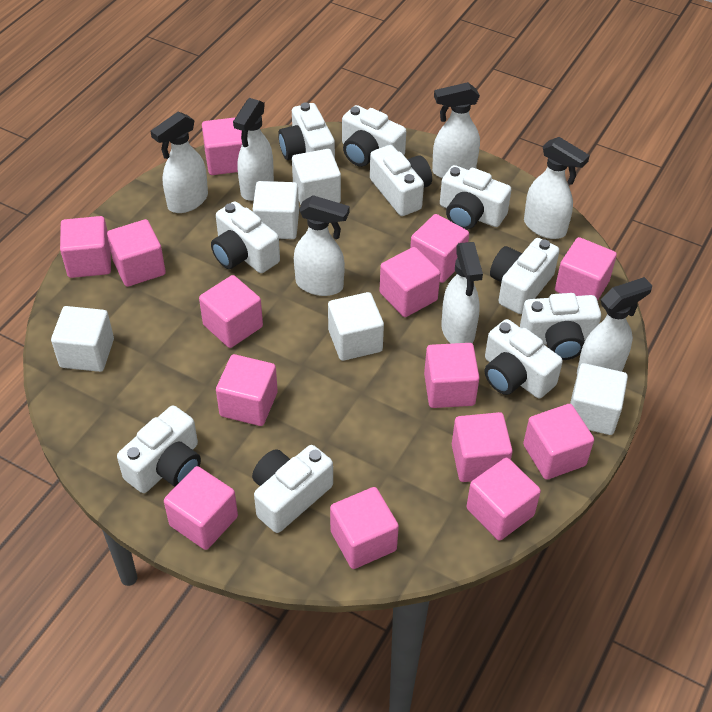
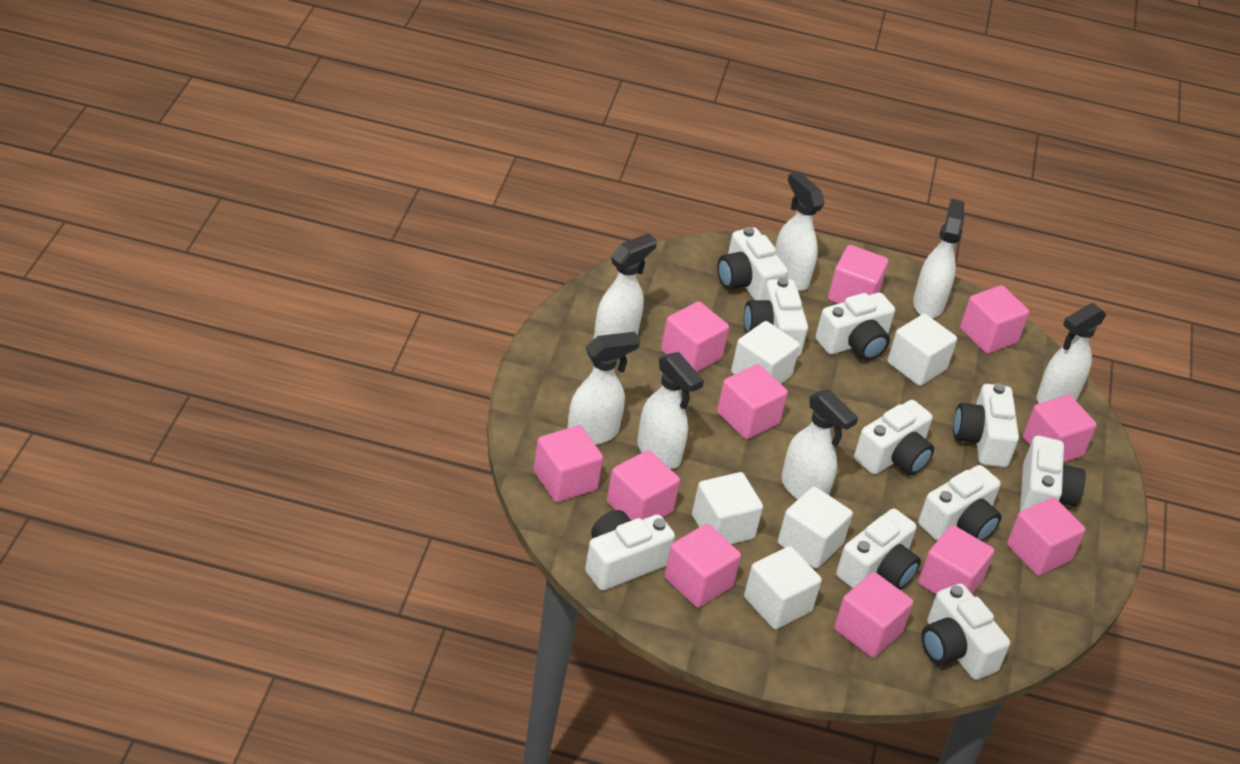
pink cube: 14 -> 11

